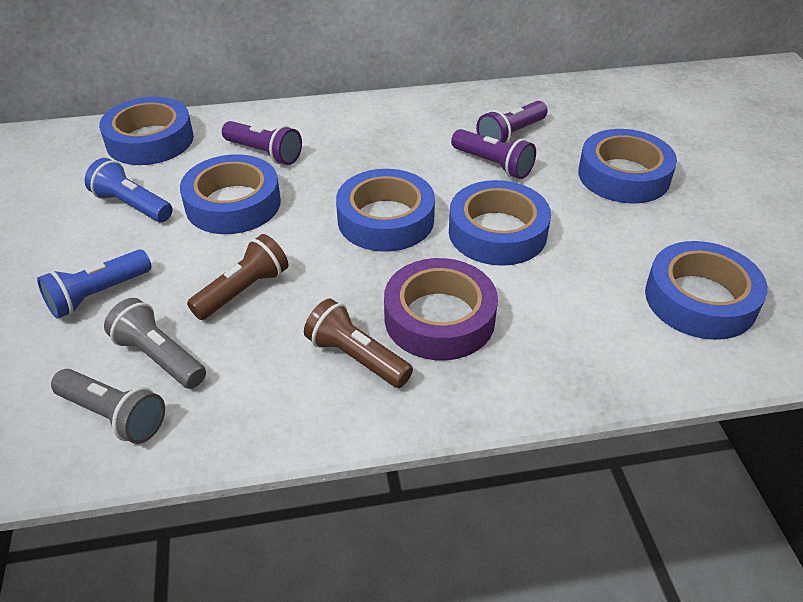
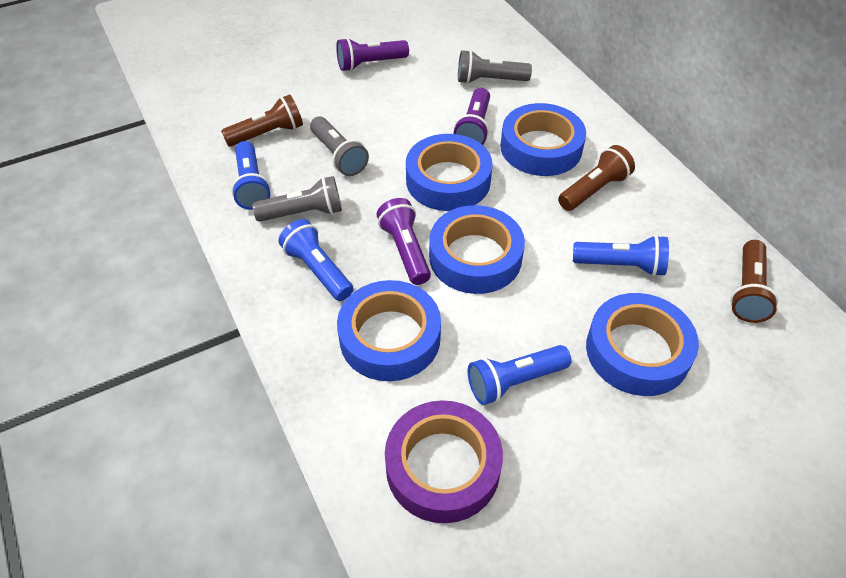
blue flashlight: 2 -> 4
blue tape: 6 -> 5
brown flashlight: 2 -> 3
grey flashlight: 2 -> 3

